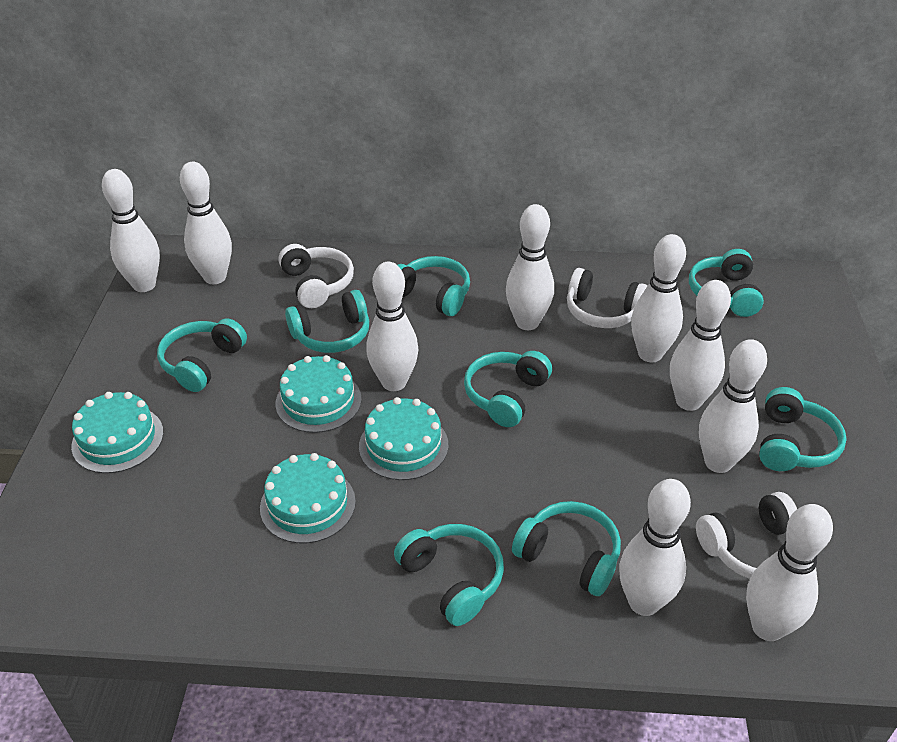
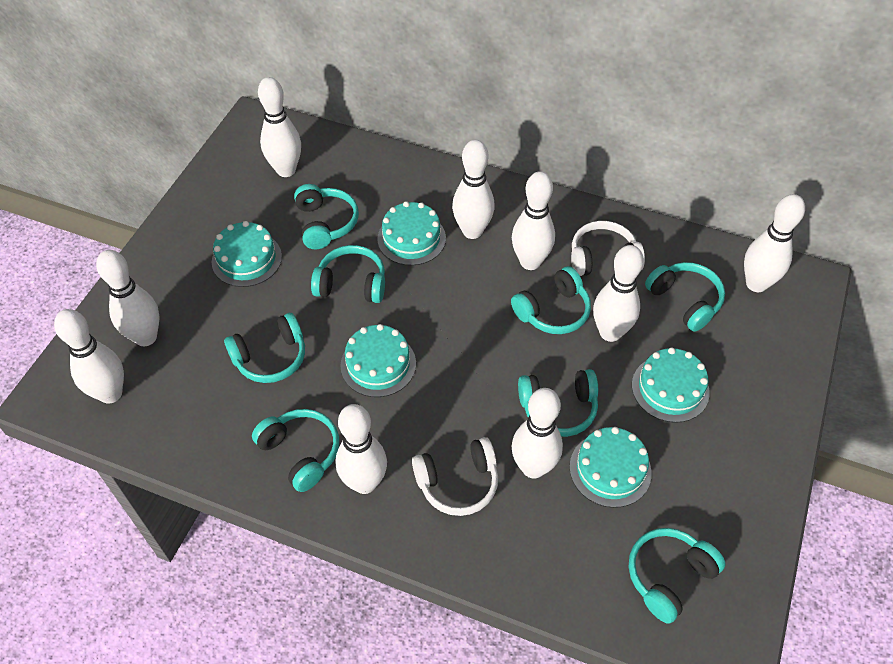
turquoise cake: 4 -> 5
white headphones: 3 -> 2

